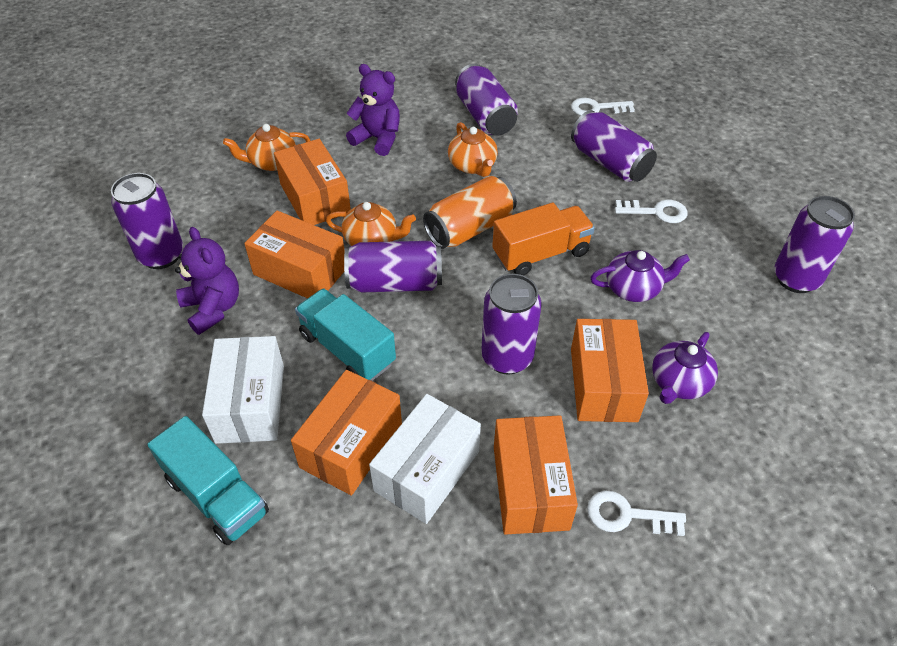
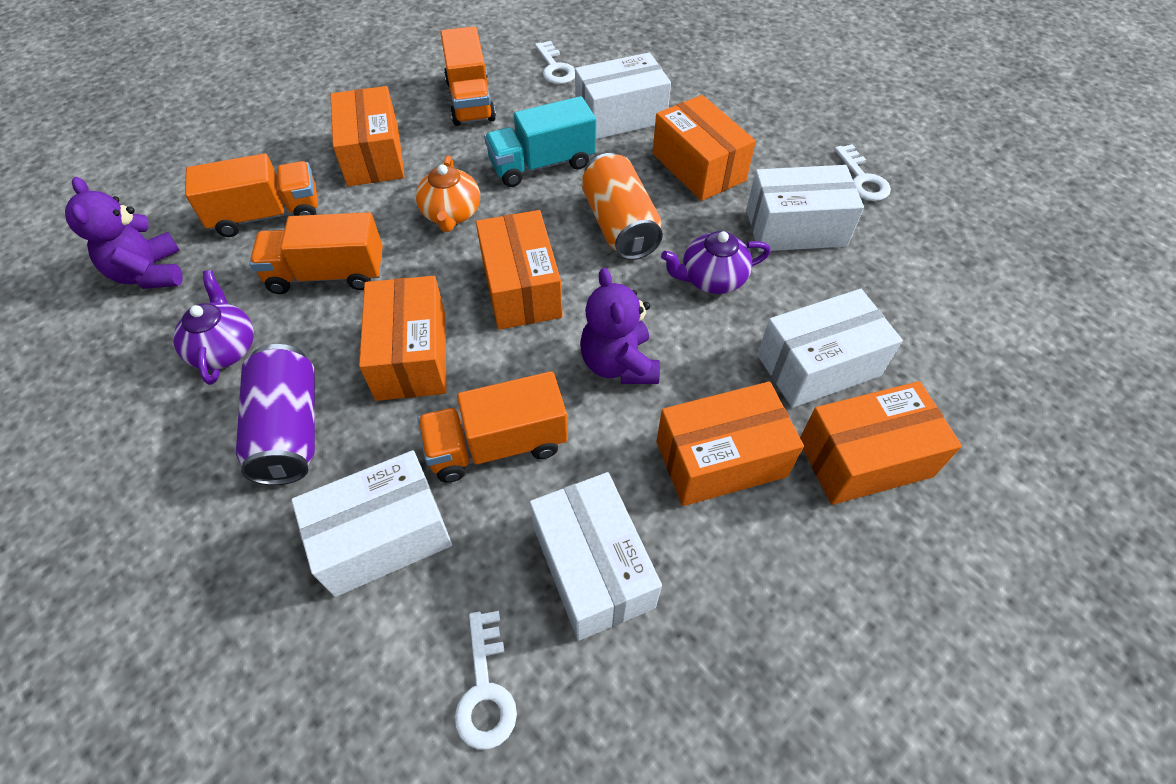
orange box: 5 -> 6
orange teapot: 3 -> 1
orange truck: 1 -> 4
purple can: 6 -> 1
turquoise truck: 2 -> 1
white box: 2 -> 5

